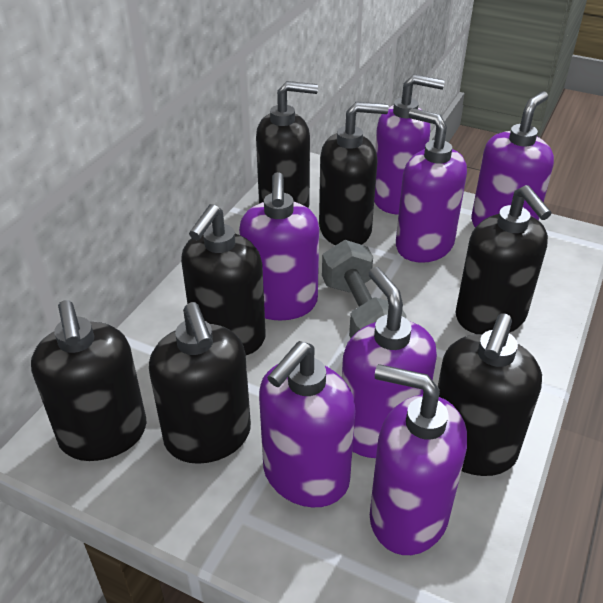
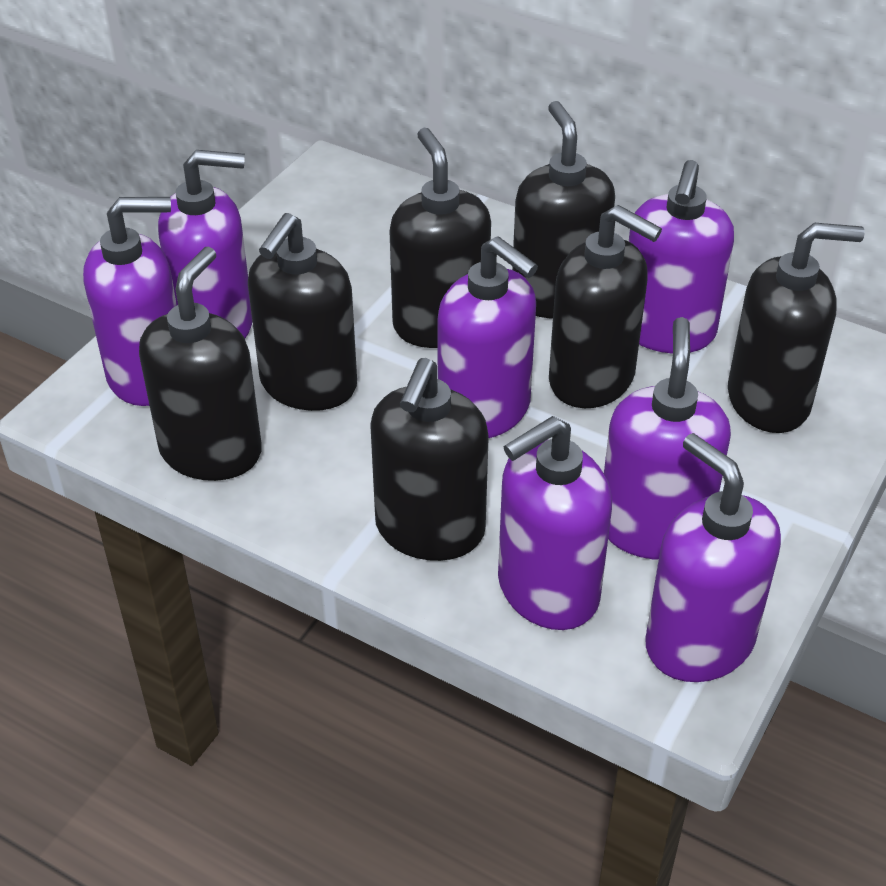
grey dumbbell: 1 -> 0

